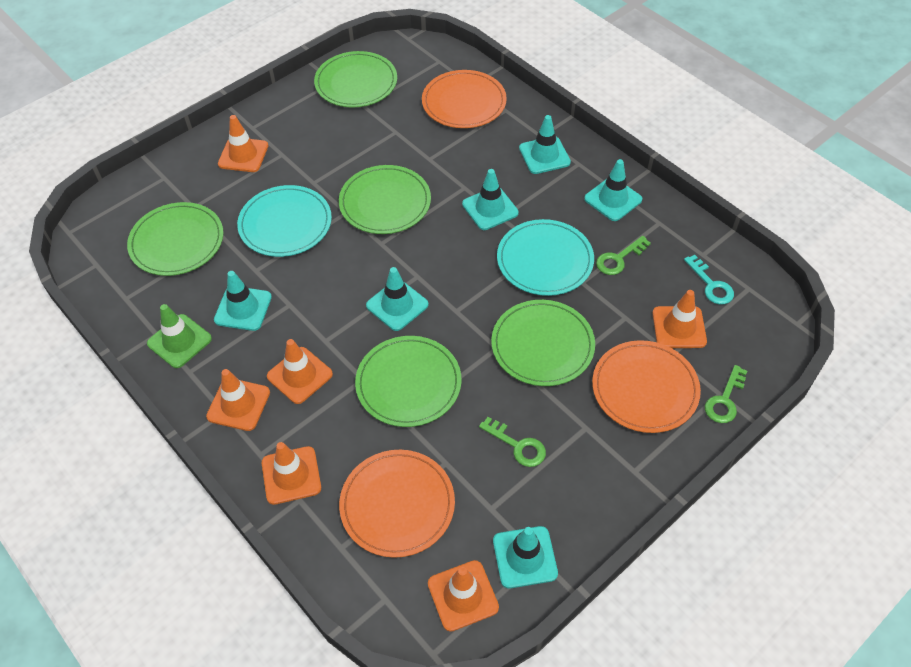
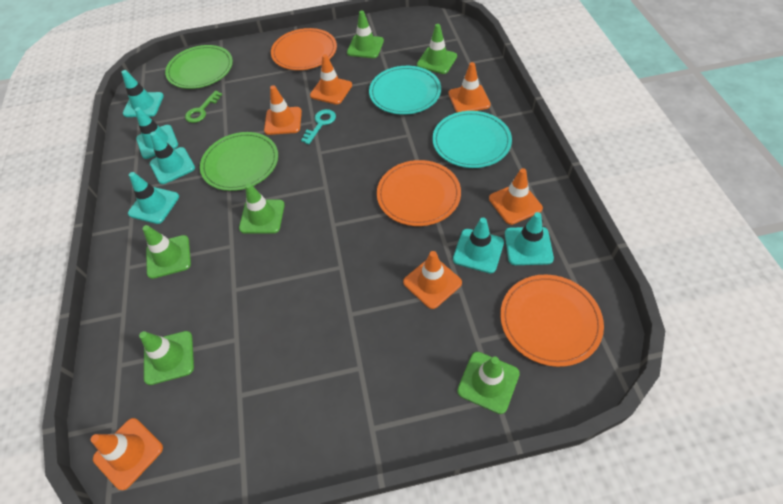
green key: 3 -> 1
green plate: 5 -> 2
green traffic cone: 1 -> 6

